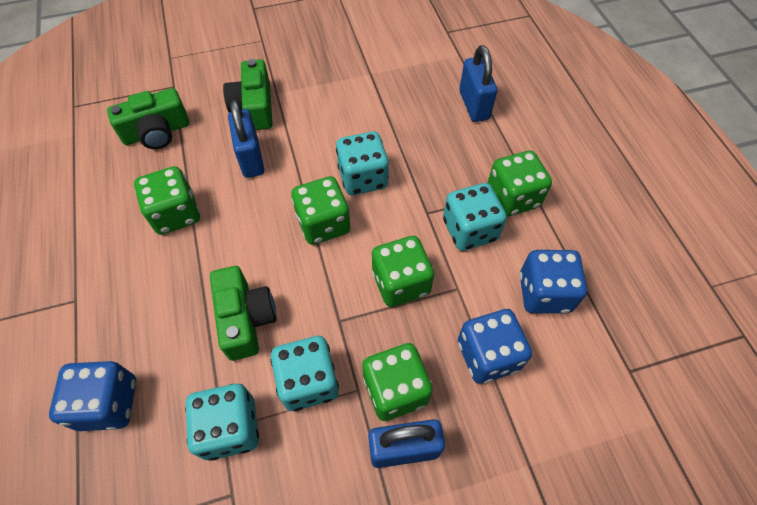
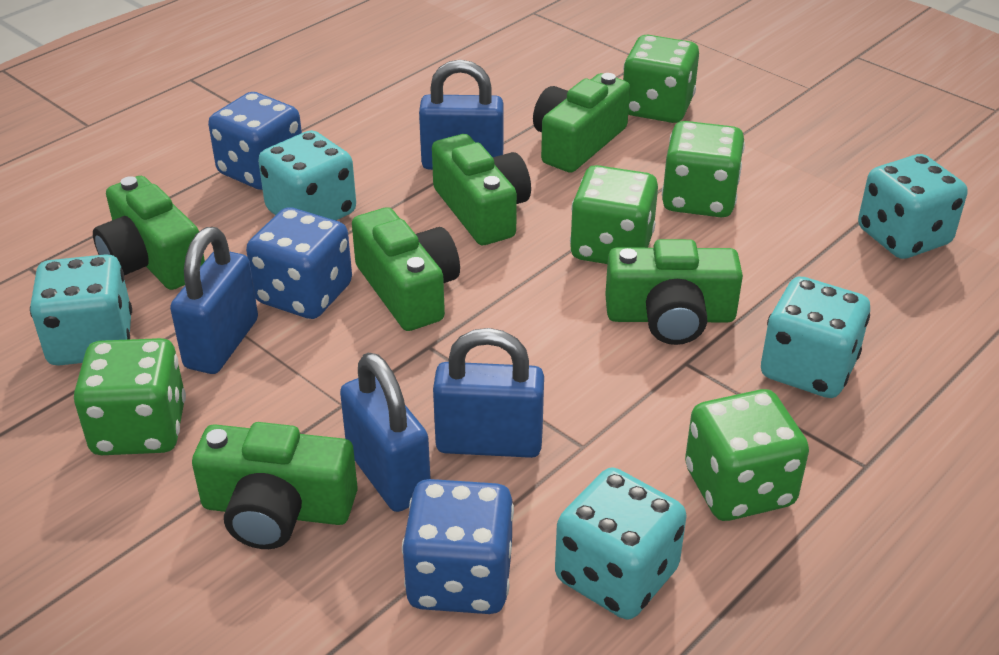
blue padlock: 3 -> 4
green camera: 3 -> 6
turquoise dice: 4 -> 5

